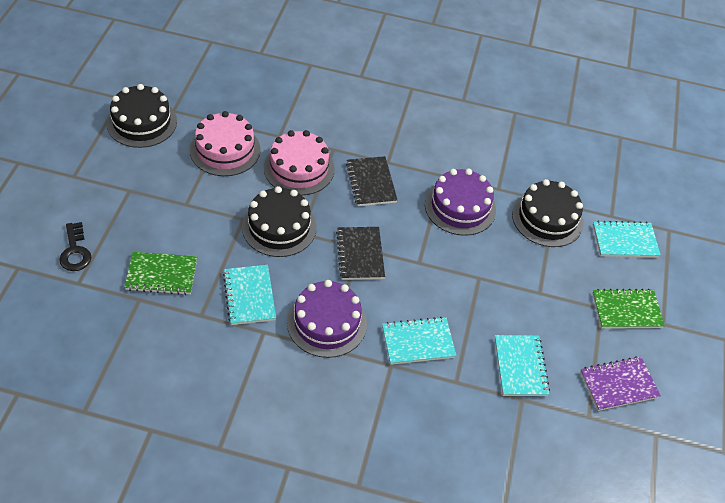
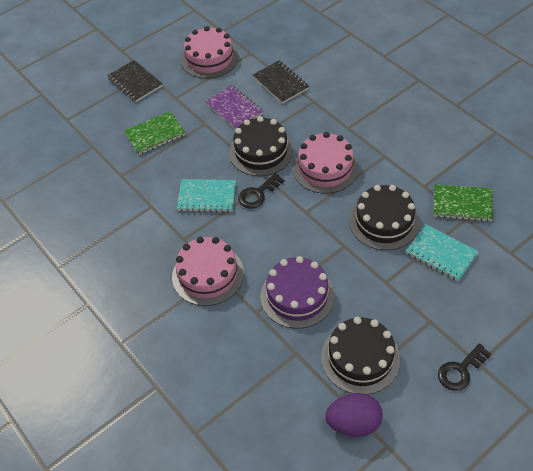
black key: 1 -> 2
pink cake: 2 -> 3
purple cake: 2 -> 1
purple egg: 0 -> 1
turquoise notebook: 4 -> 2

